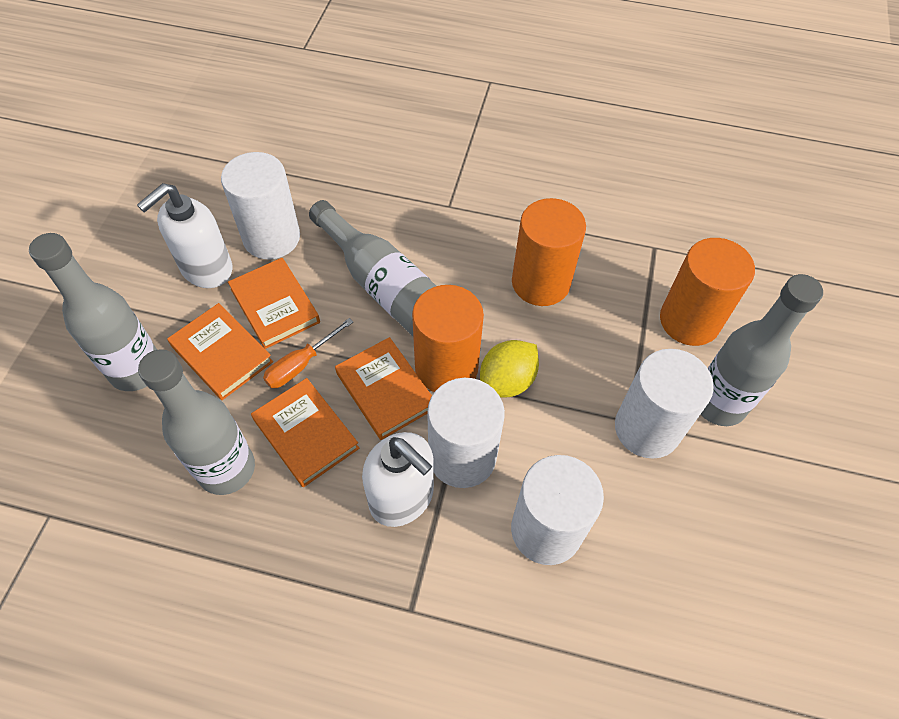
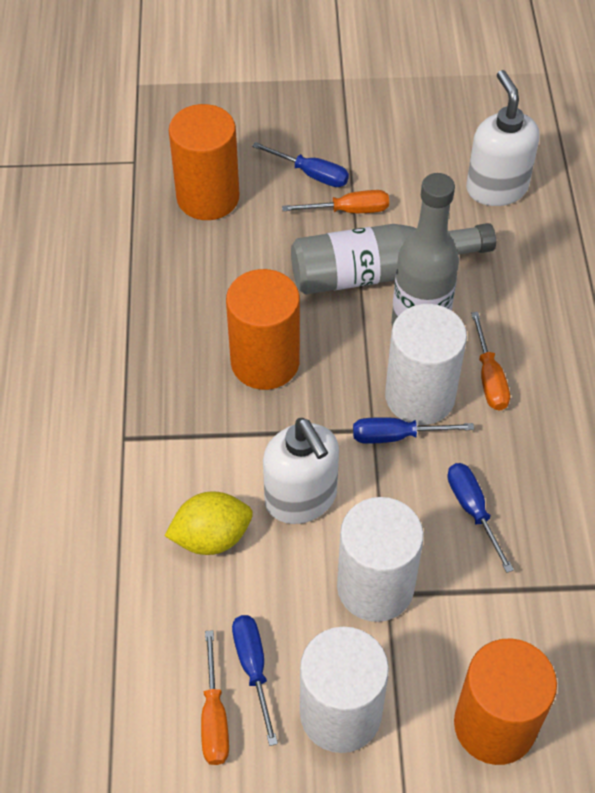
blue screwdriver: 0 -> 4
grey bottle: 4 -> 2
orange book: 4 -> 0
orange screwdriver: 1 -> 3
white cylinder: 4 -> 3

